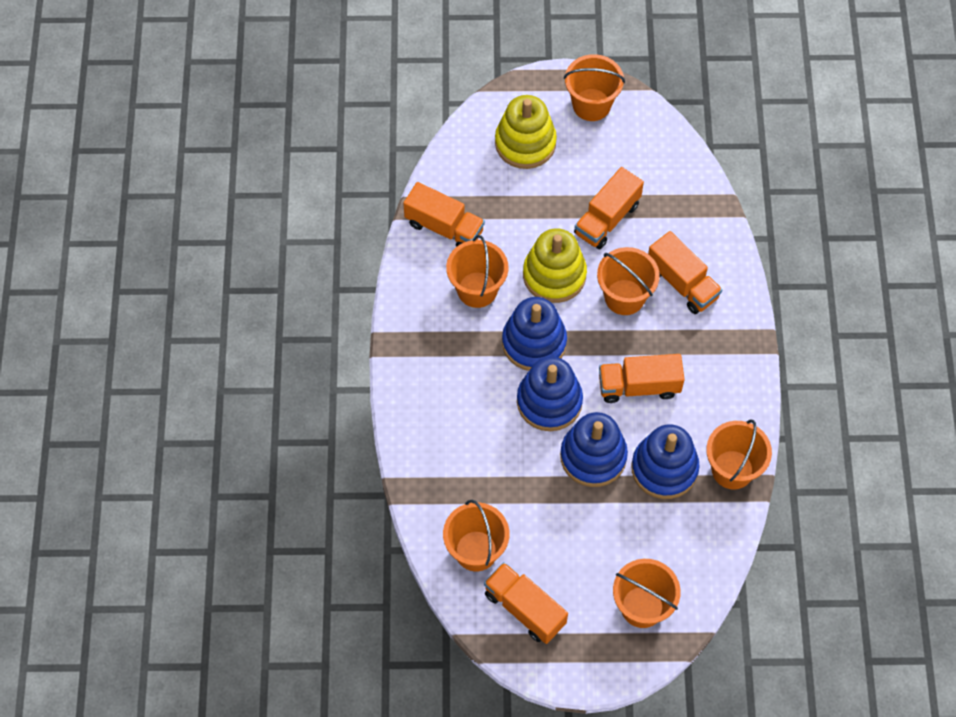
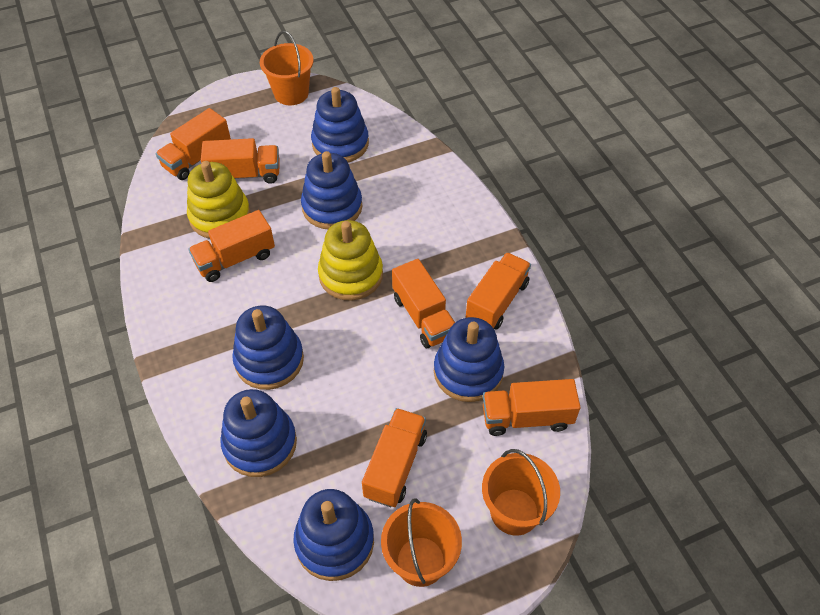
blue stacking toy: 4 -> 6
orange bucket: 6 -> 3
orange truck: 5 -> 7

